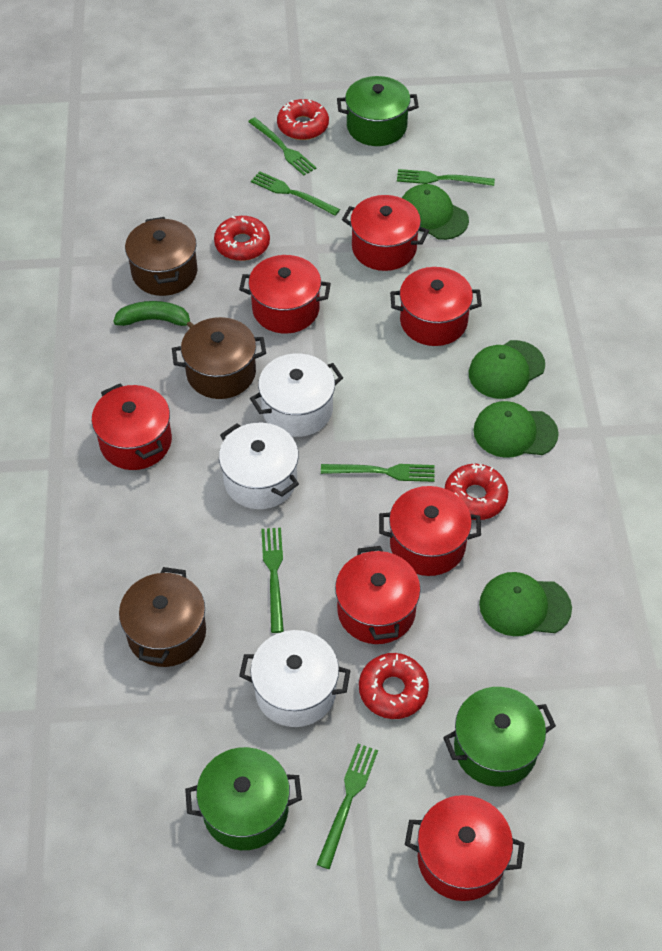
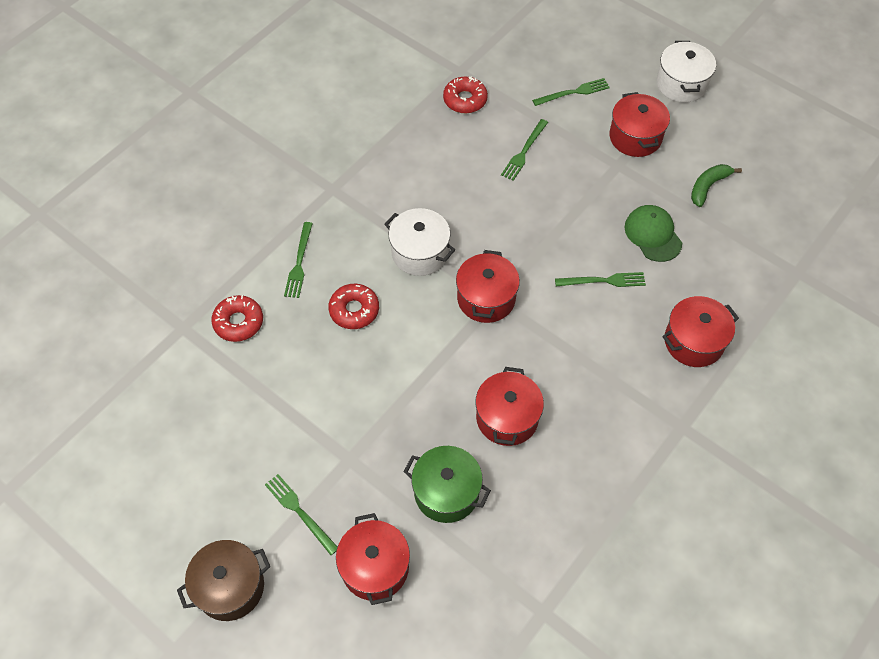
brown pot: 3 -> 1
green cap: 4 -> 1
green fork: 6 -> 5
green pot: 3 -> 1
red donut: 4 -> 3
red pot: 7 -> 5
white pot: 3 -> 2

